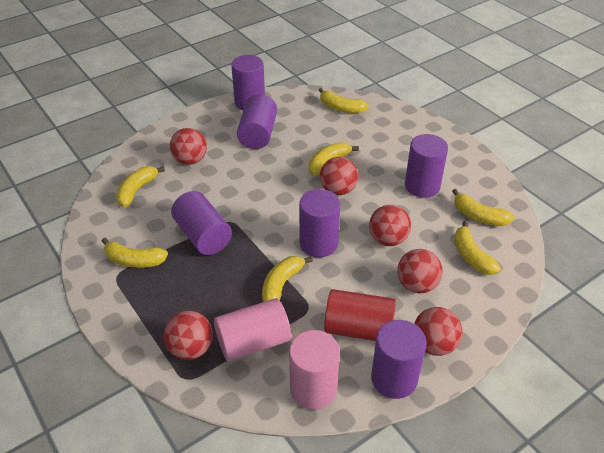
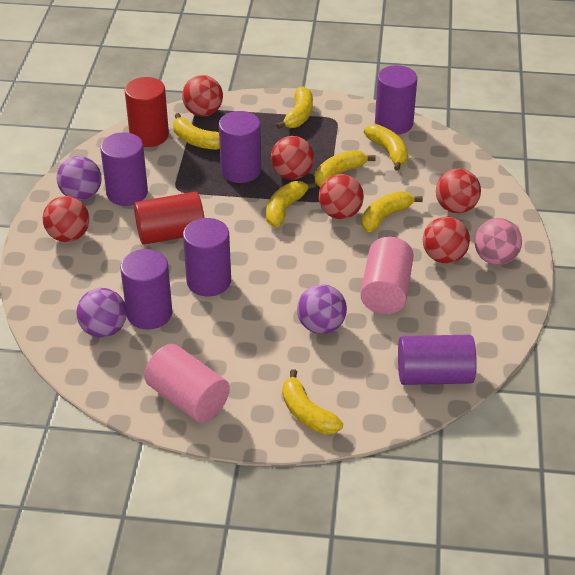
pink ball: 0 -> 1
purple ball: 0 -> 3
red cylinder: 1 -> 2

